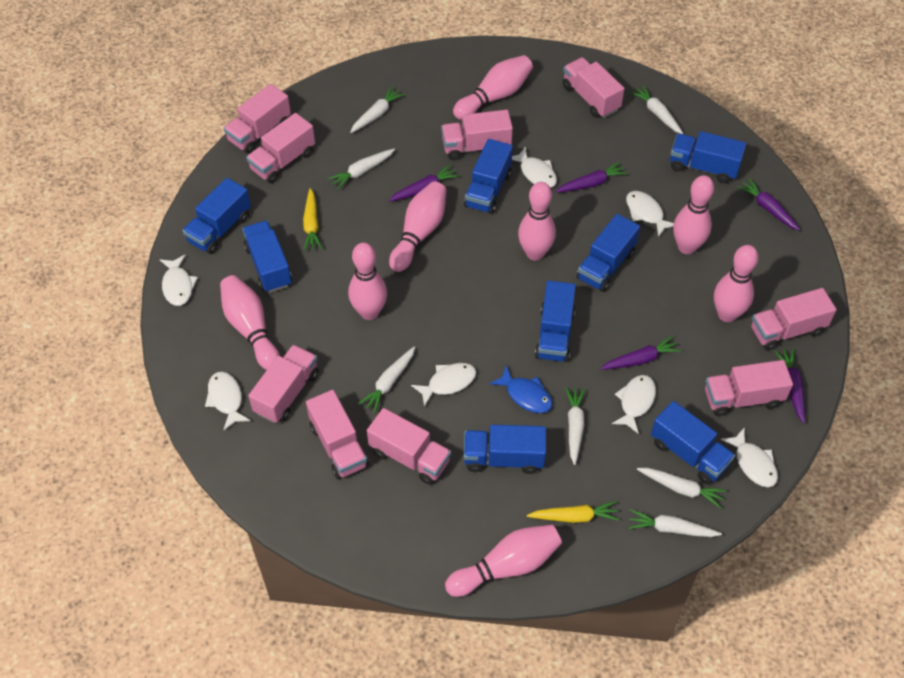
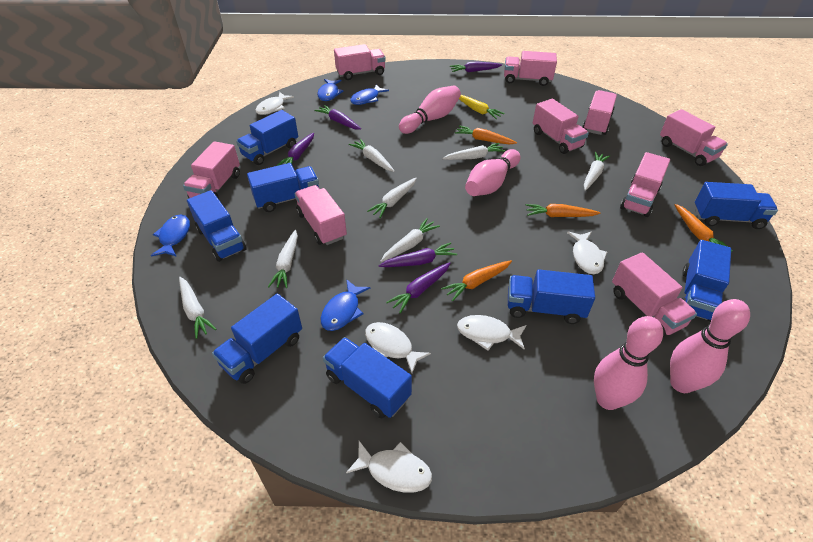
blue fish: 1 -> 4
orange carrot: 0 -> 4
pink bowling pin: 8 -> 4
white fish: 7 -> 5
yellow carrot: 2 -> 1

